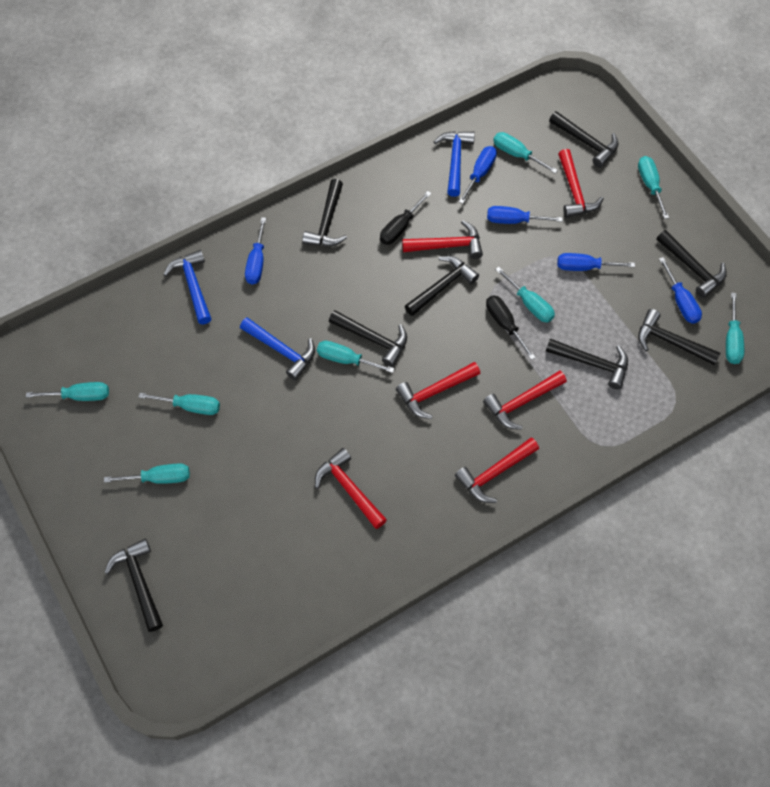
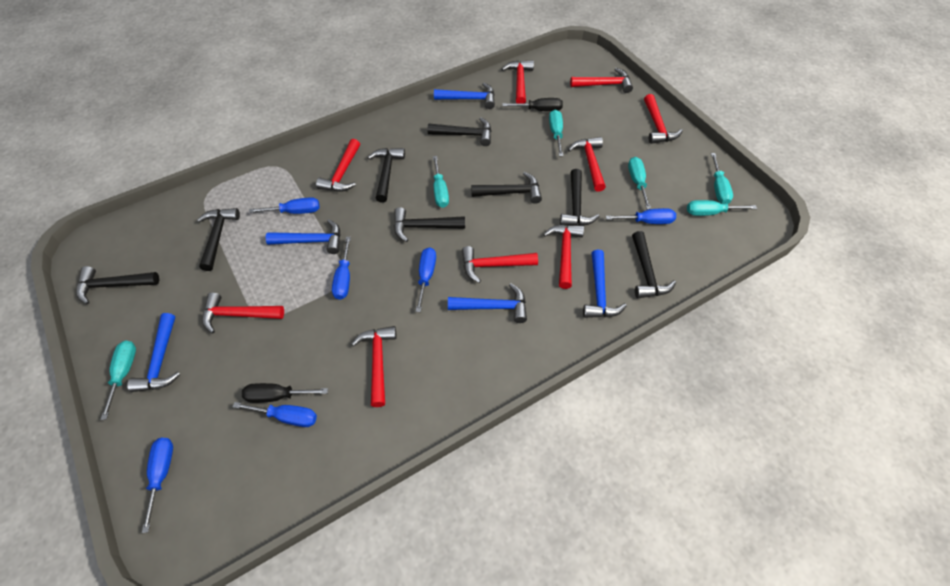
blue hammer: 3 -> 5
blue screwdriver: 5 -> 6
red hammer: 6 -> 9
turquoise screwdriver: 8 -> 6

